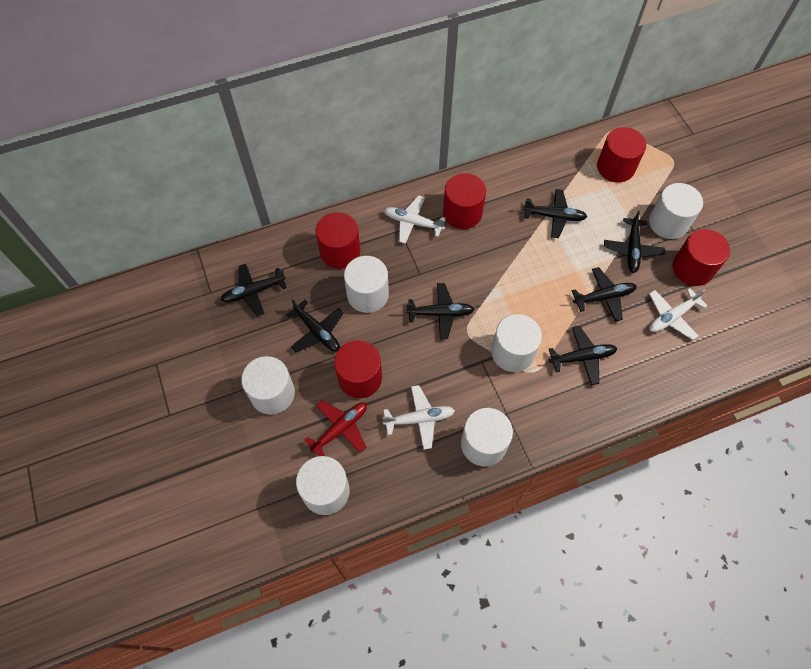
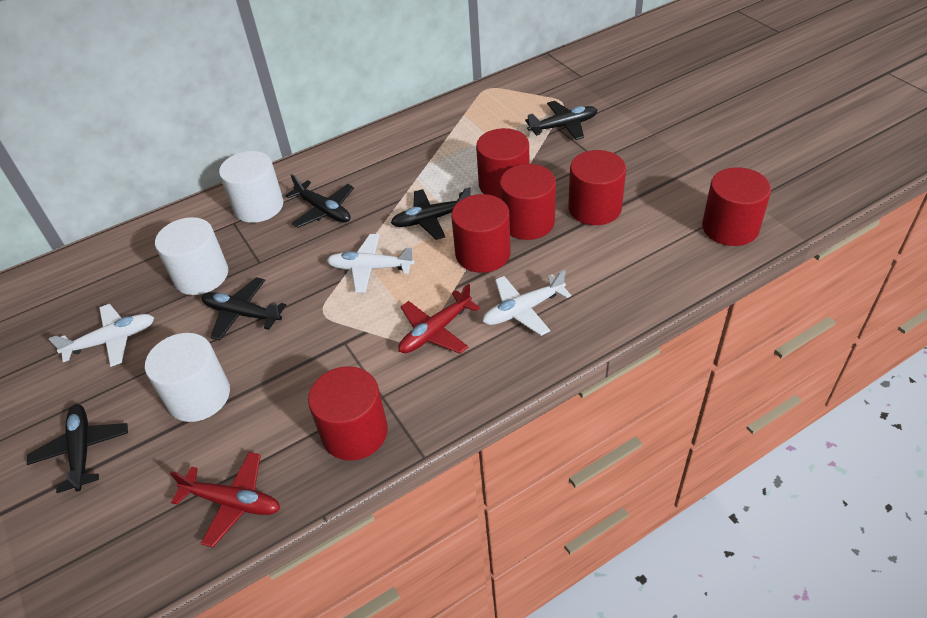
black plane: 7 -> 5
red cylinder: 5 -> 6
red plane: 1 -> 2
white cylinder: 6 -> 3

